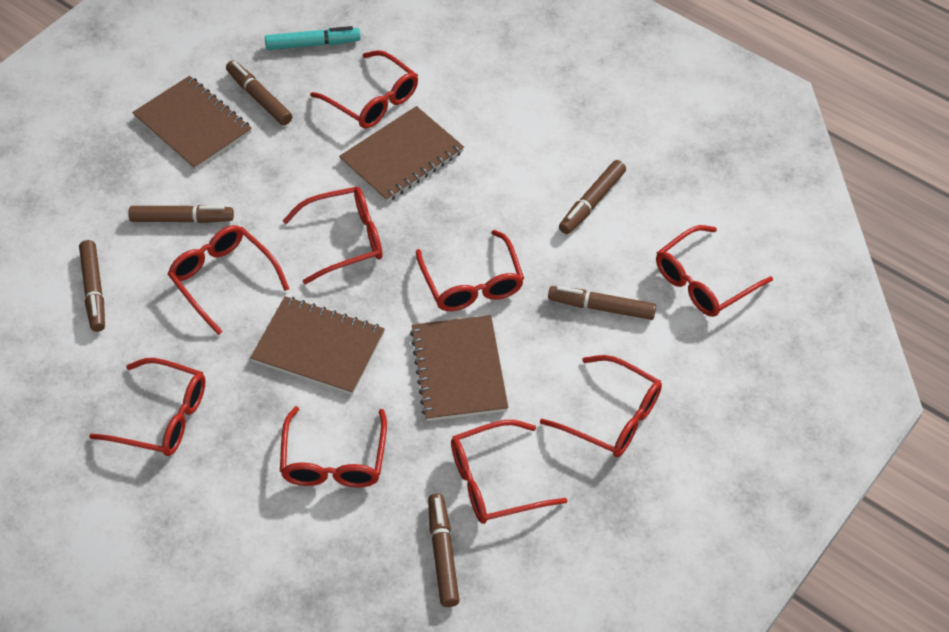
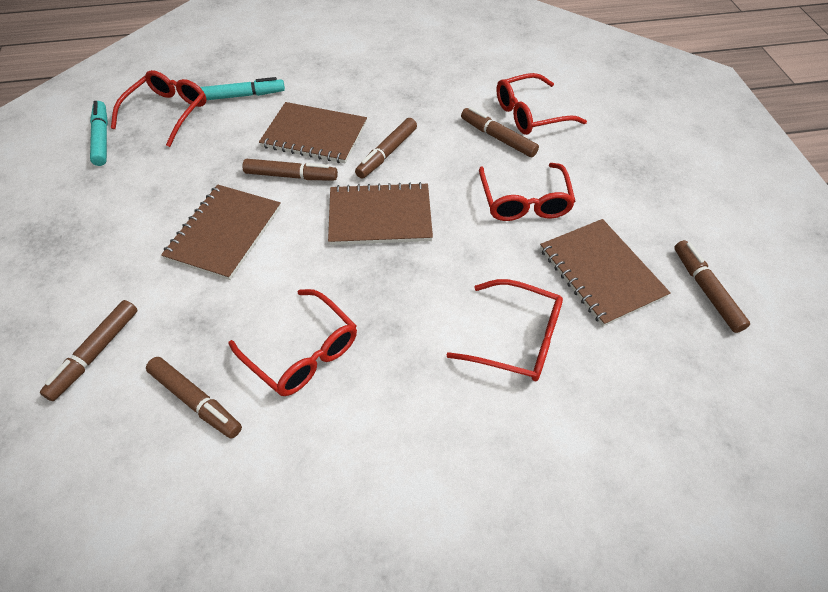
red glasses: 9 -> 5
turquoise marker: 1 -> 2

